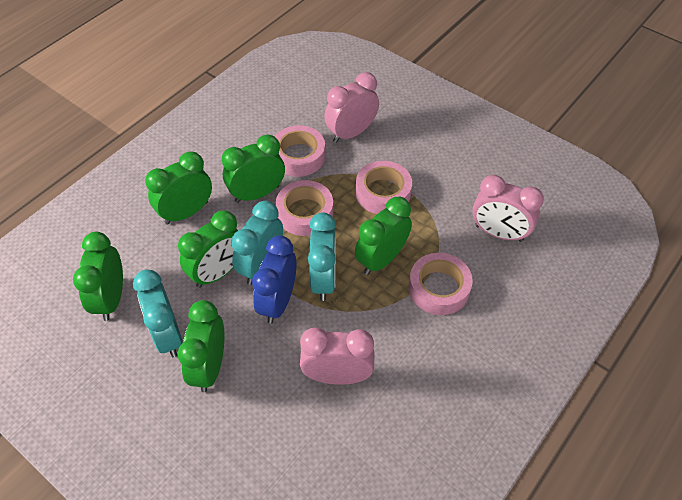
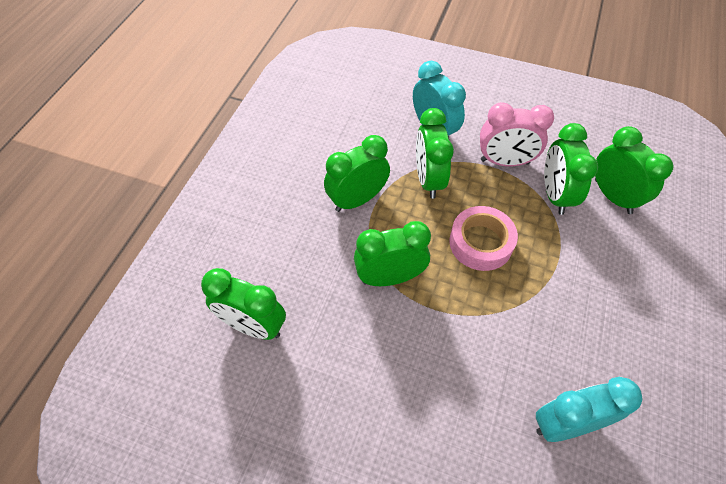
blue clock: 1 -> 0
pink clock: 3 -> 1
pink tape: 4 -> 1
turquoise clock: 3 -> 2

